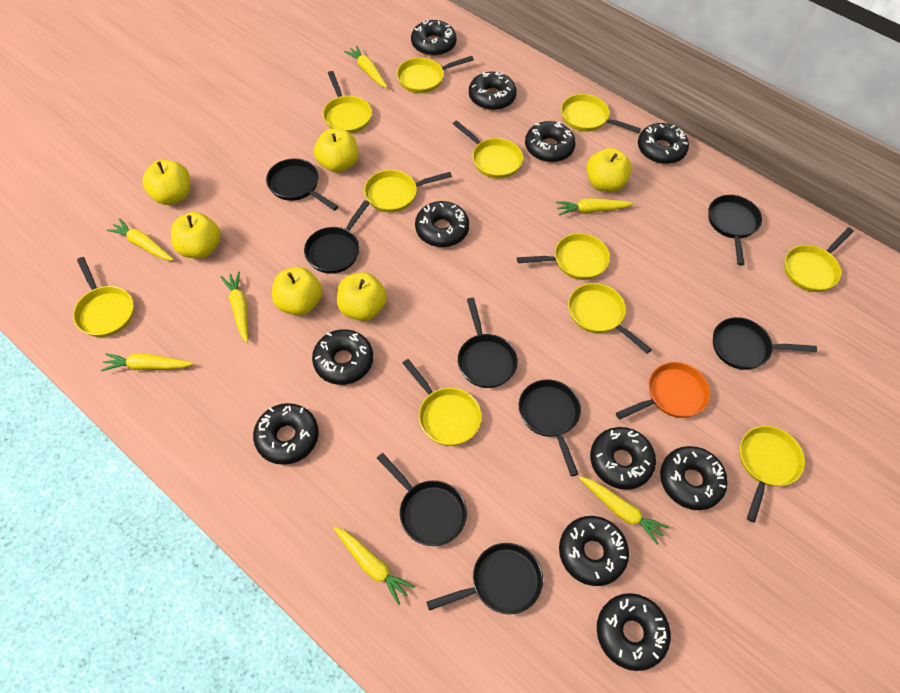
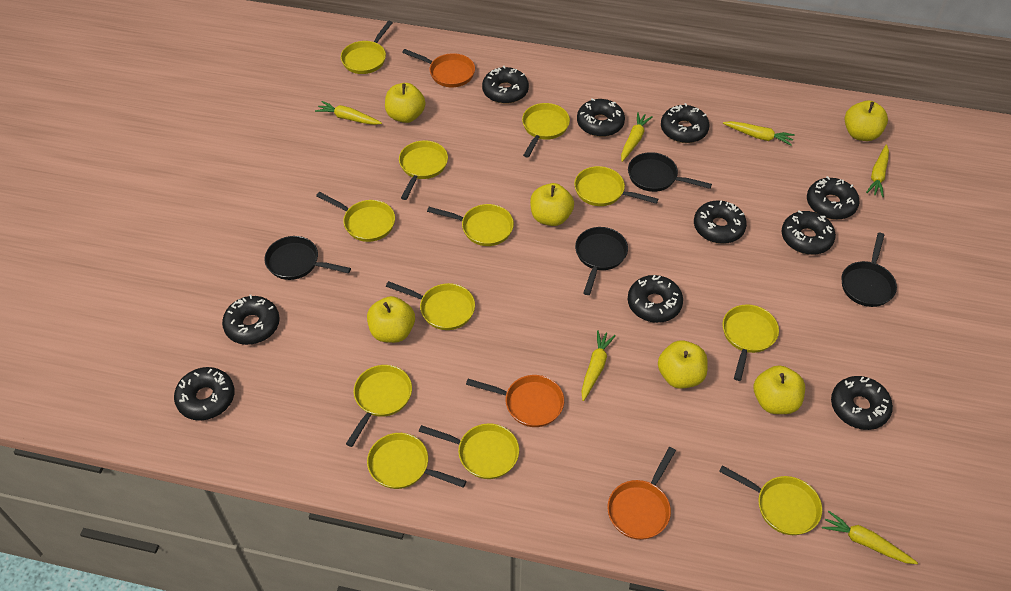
black donut: 11 -> 10
black pan: 8 -> 4
orange pan: 1 -> 3
yellow carrot: 7 -> 6
yellow pan: 11 -> 12

